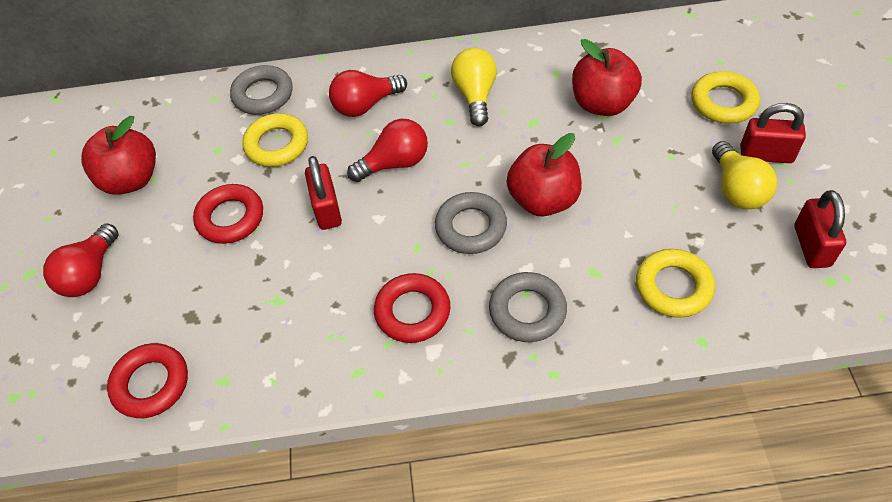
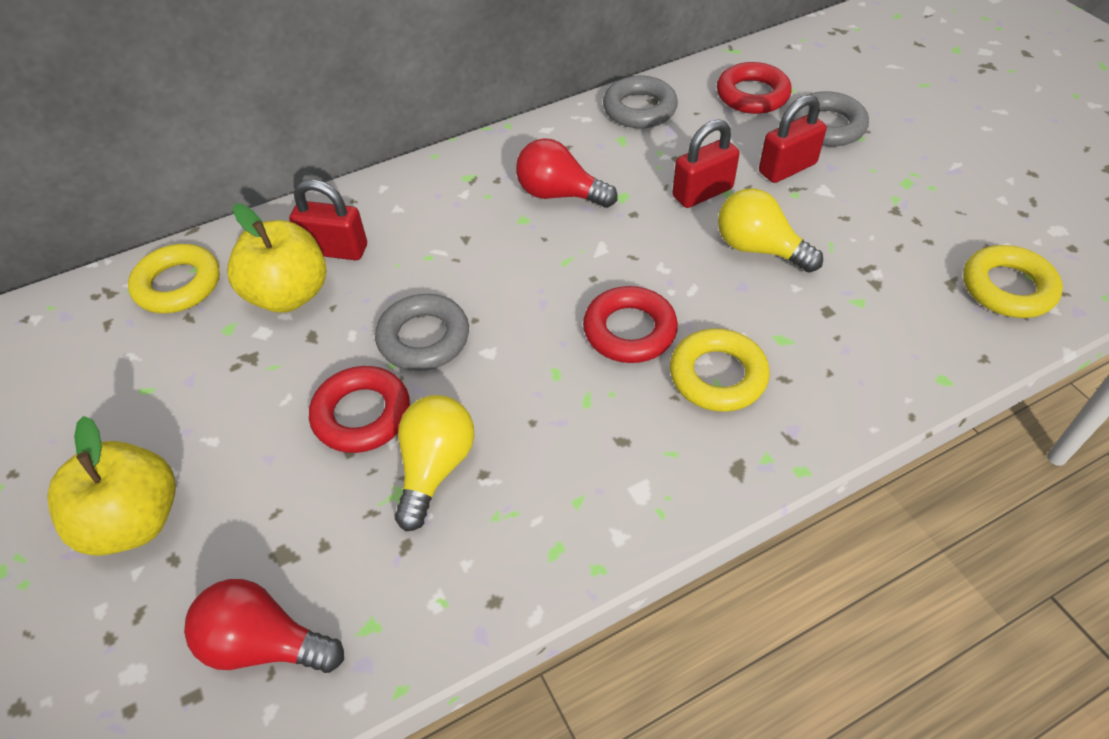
red apple: 3 -> 0
red light bulb: 3 -> 2
yellow apple: 0 -> 2

